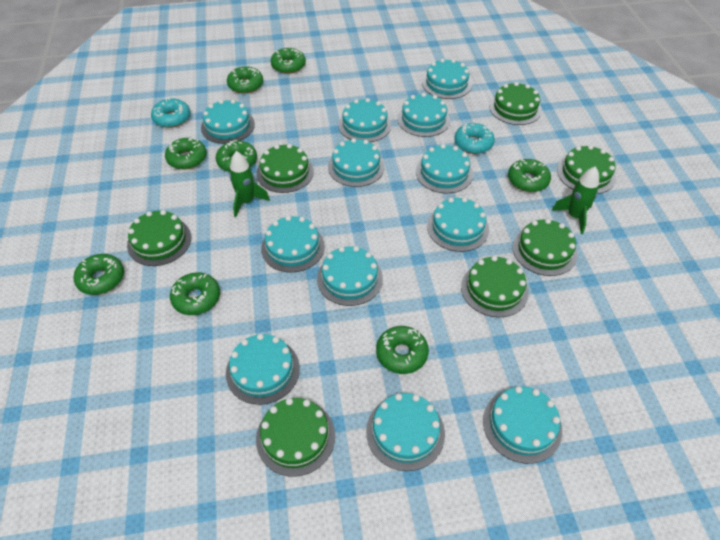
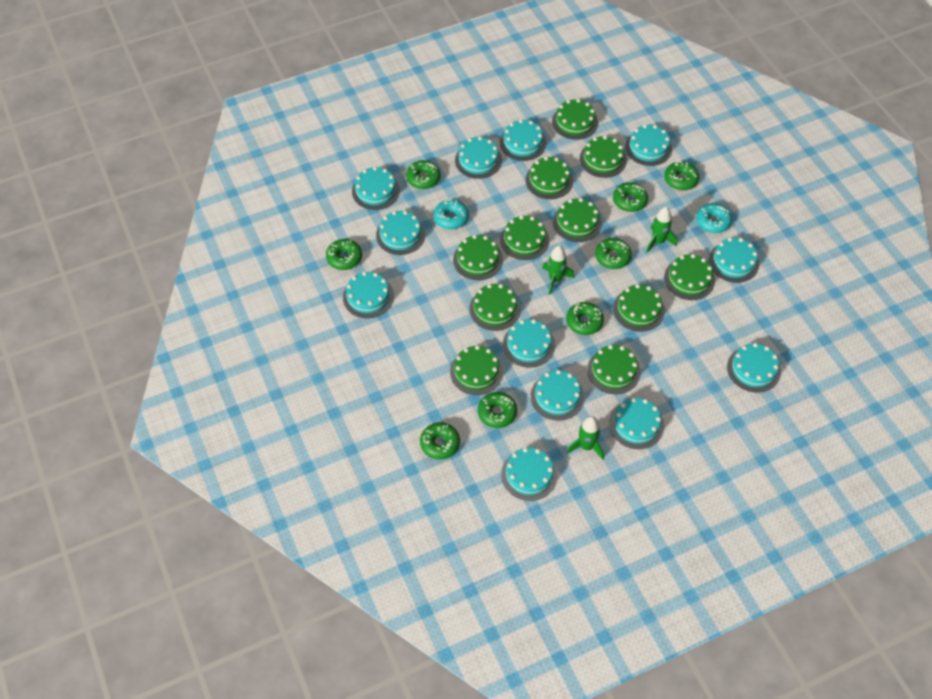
green cake: 7 -> 11
green rocket: 2 -> 3

